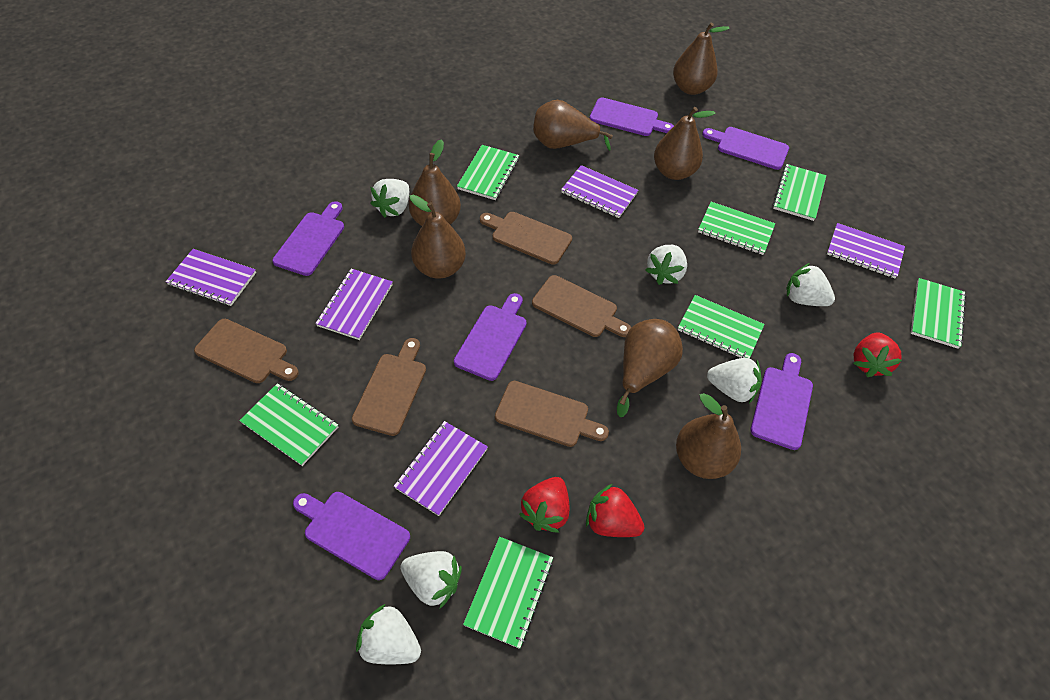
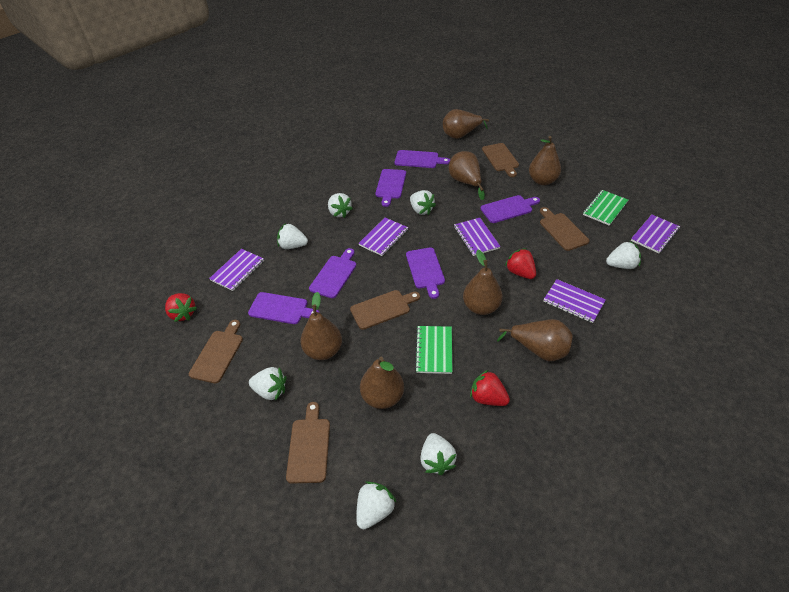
green notebook: 7 -> 2
white strawberry: 6 -> 7

